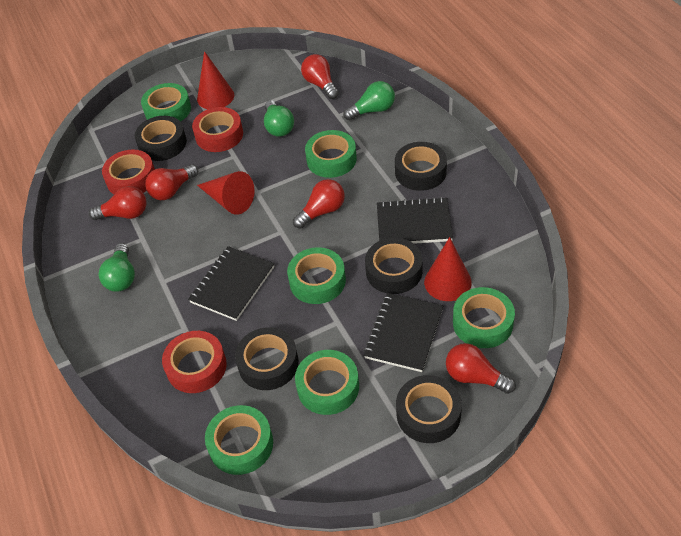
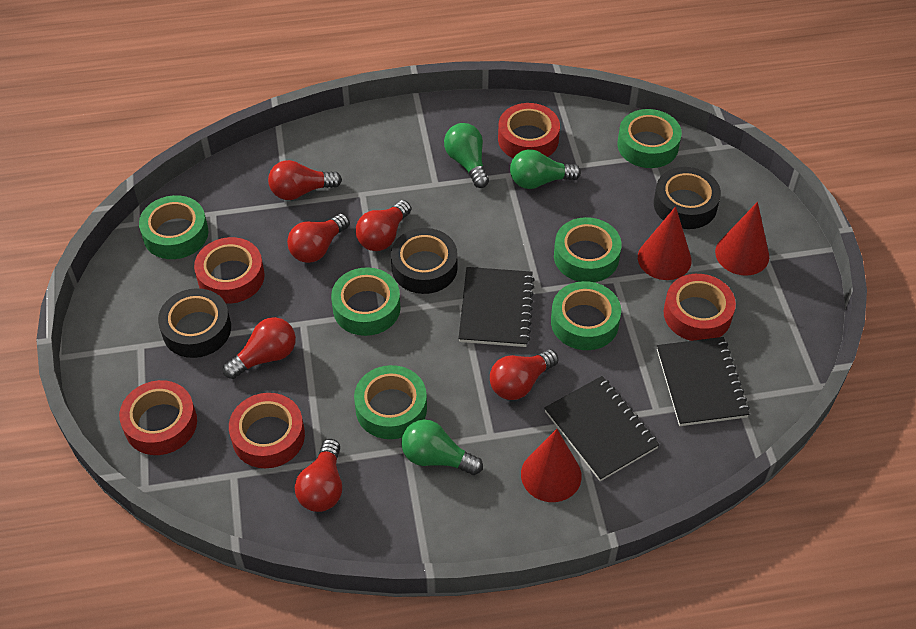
black tape: 5 -> 3
red light bulb: 5 -> 6
red tape: 3 -> 5

